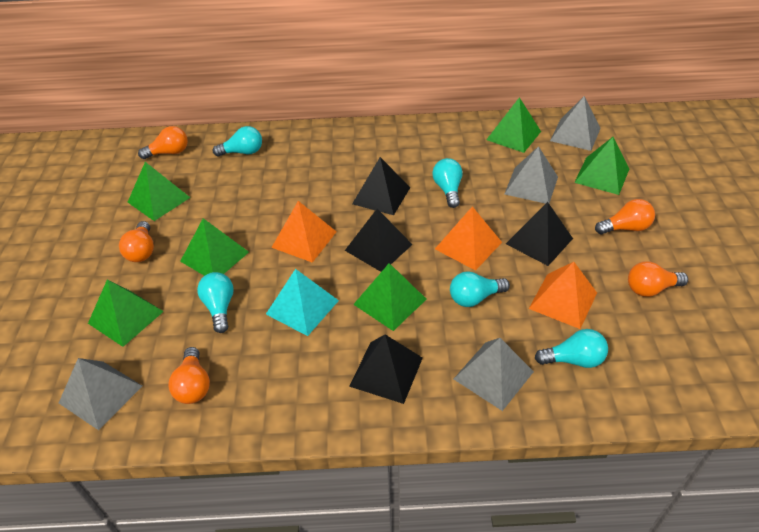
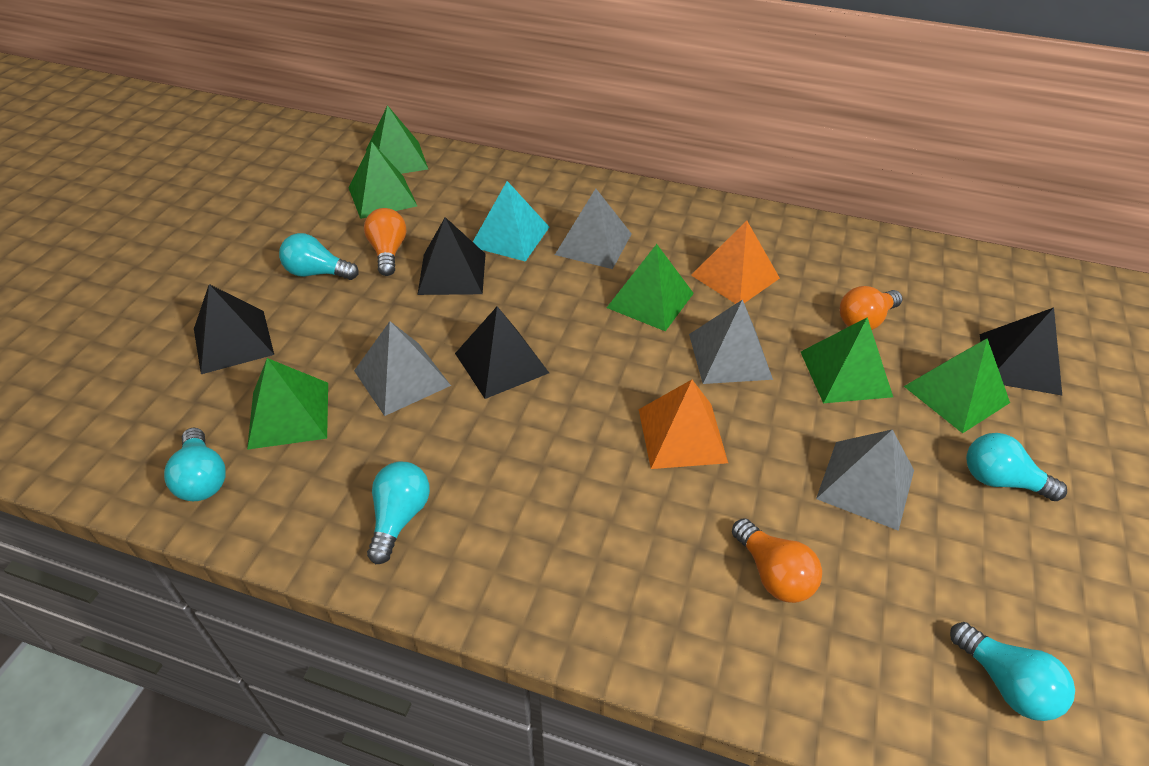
orange light bulb: 5 -> 3
orange pyramid: 3 -> 2

